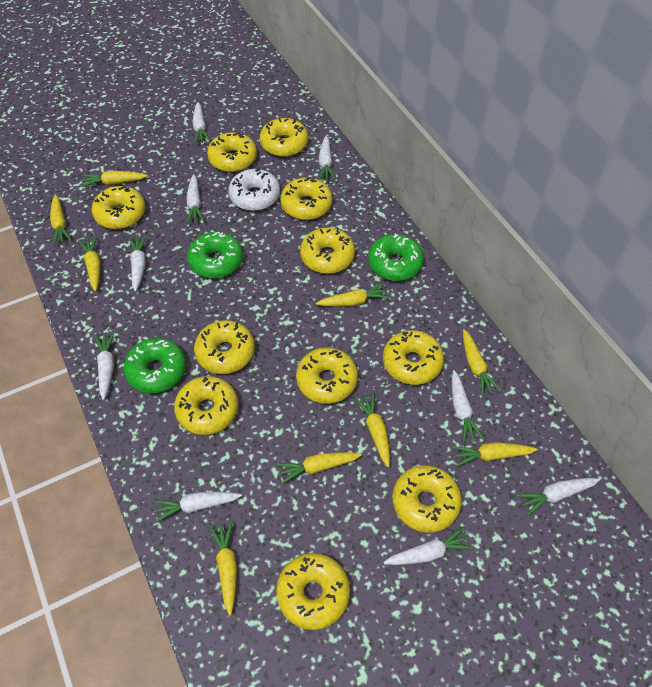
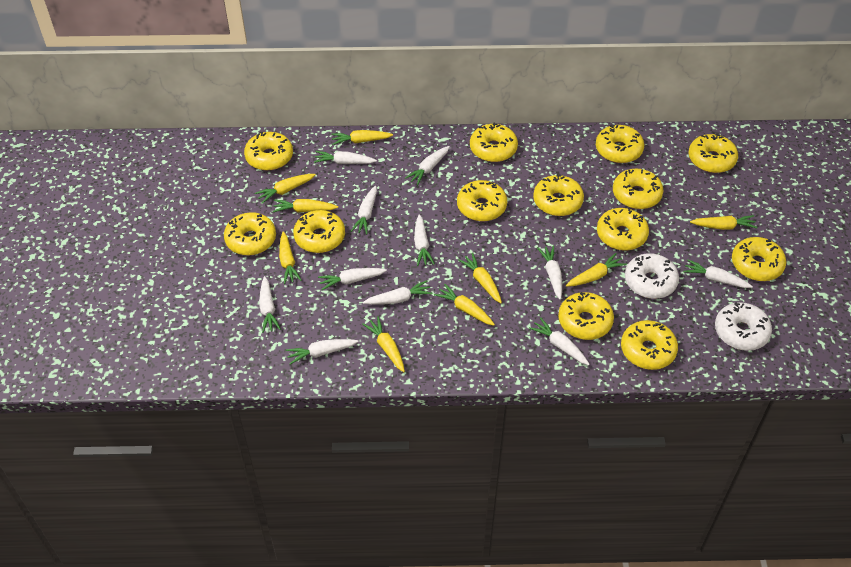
green donut: 3 -> 0
white carrot: 9 -> 11
white donut: 1 -> 2
yellow donut: 11 -> 13

